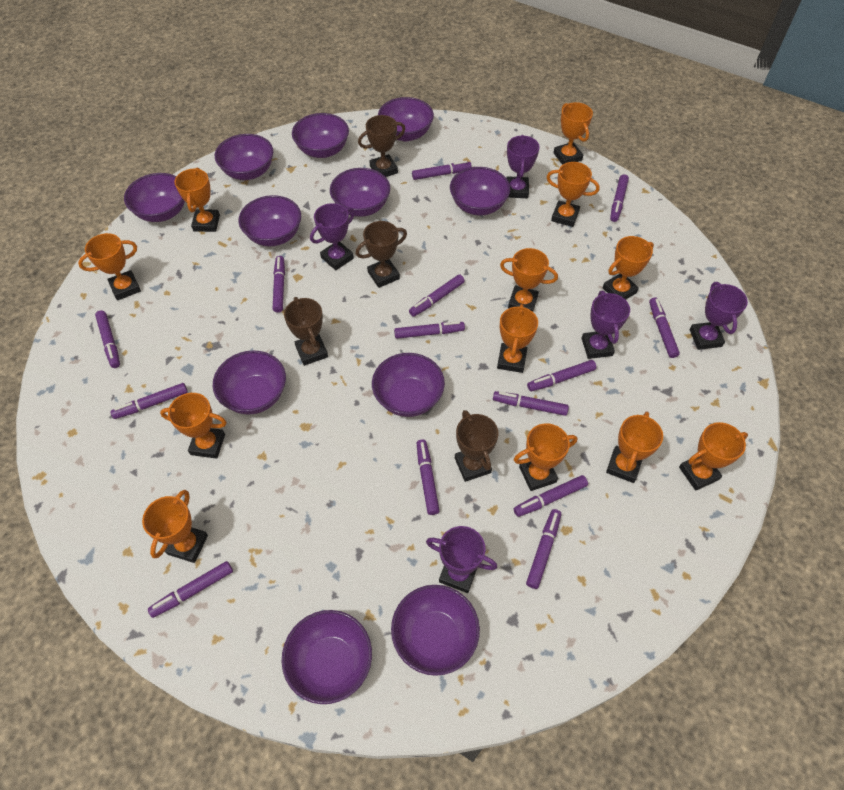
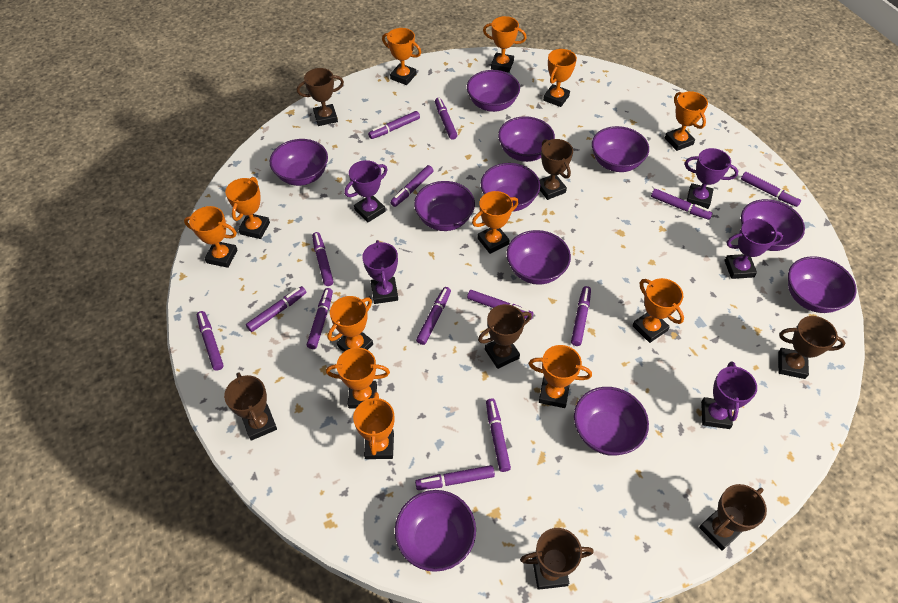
brown trophy: 4 -> 7

